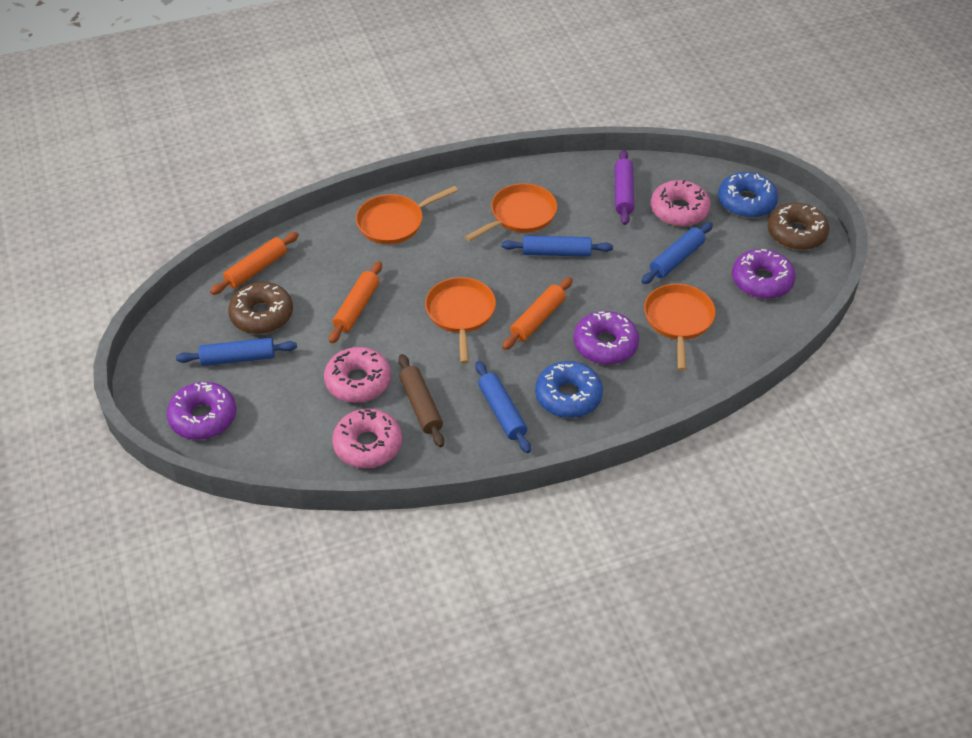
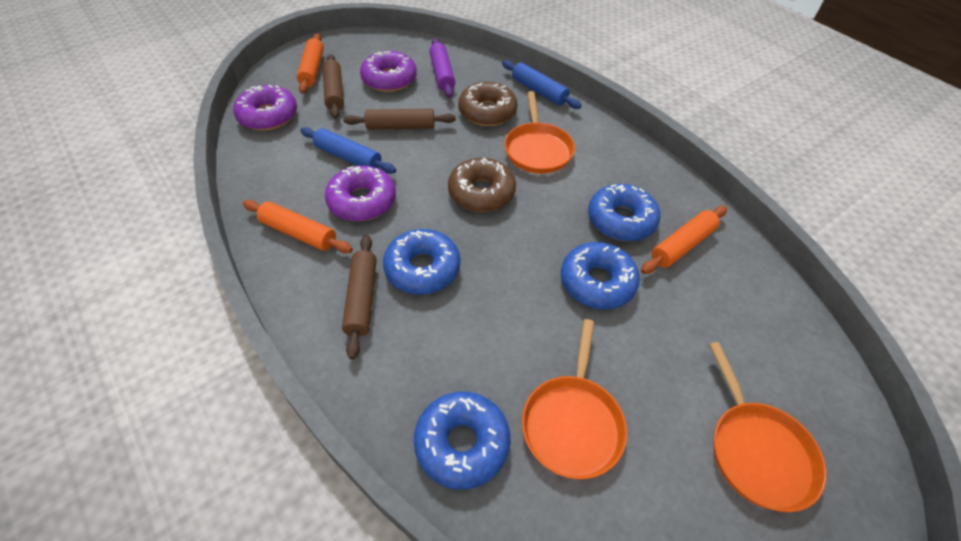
blue donut: 2 -> 4
blue rolling pin: 4 -> 2
brown rolling pin: 1 -> 3
orange pan: 4 -> 3
pink donut: 3 -> 0

